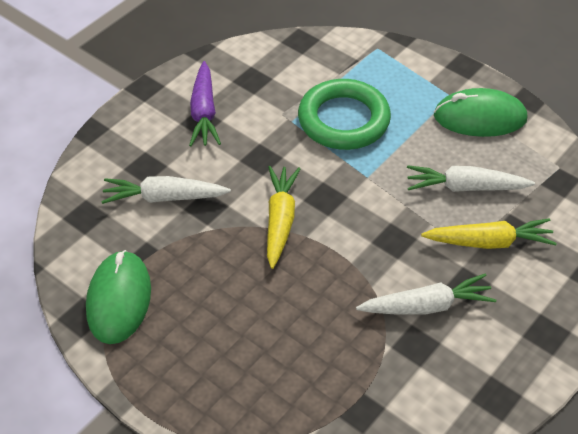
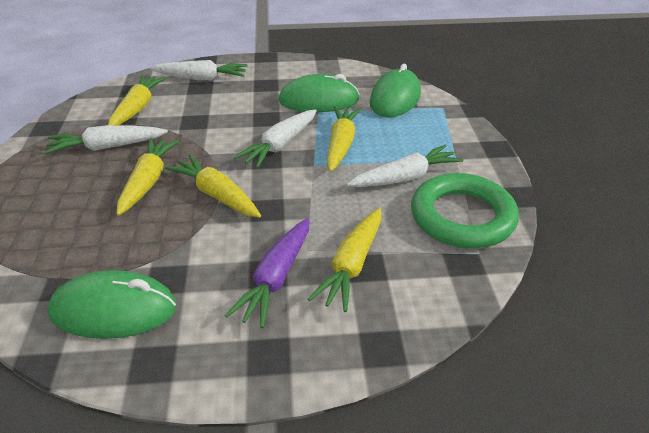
green mouse: 2 -> 3
white carrot: 3 -> 4
yellow carrot: 2 -> 5

